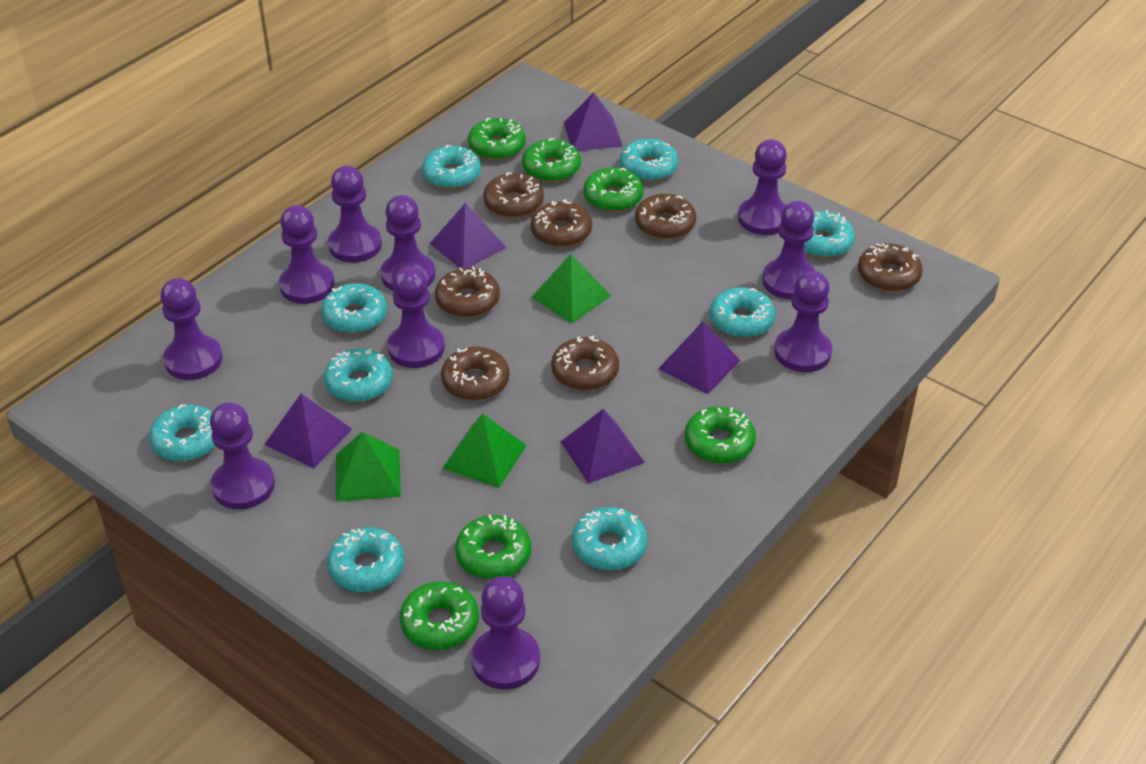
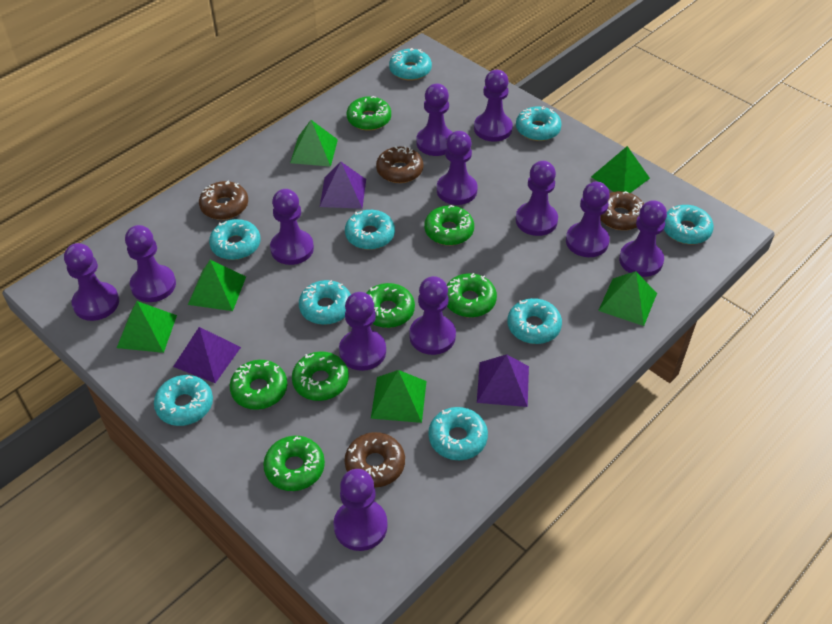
brown donut: 7 -> 4
green donut: 6 -> 7
green pyramid: 3 -> 6
purple pawn: 10 -> 12
purple pyramid: 5 -> 3

